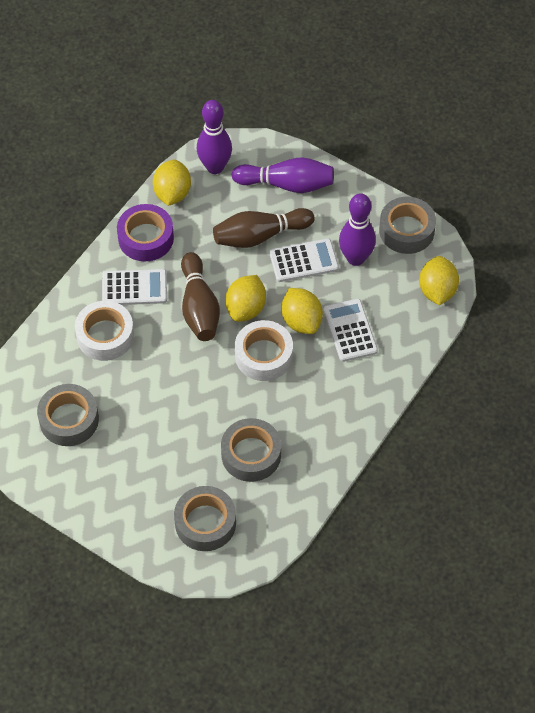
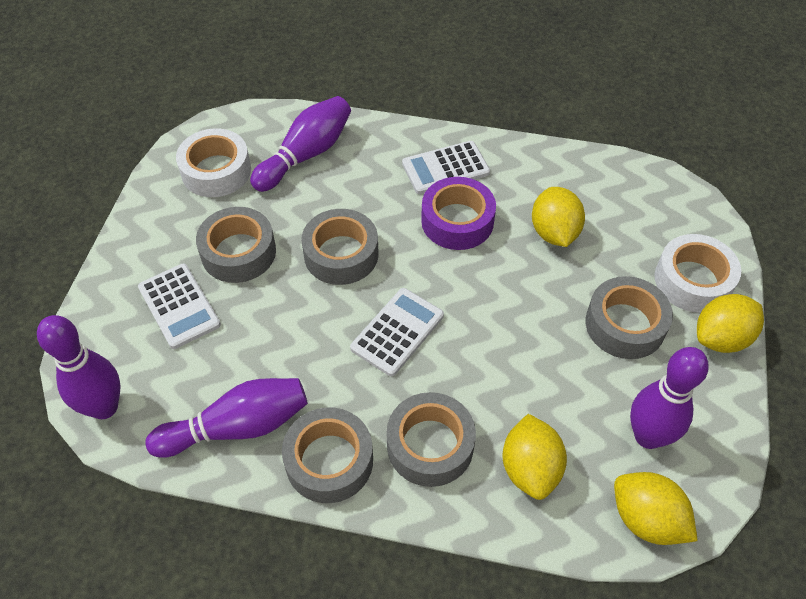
brown bowling pin: 2 -> 0
grey tape: 4 -> 5
purple bowling pin: 3 -> 4

